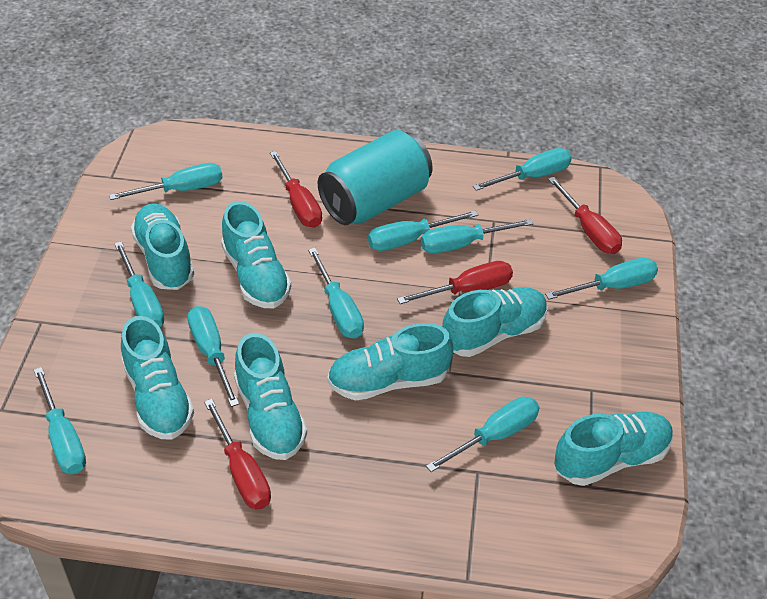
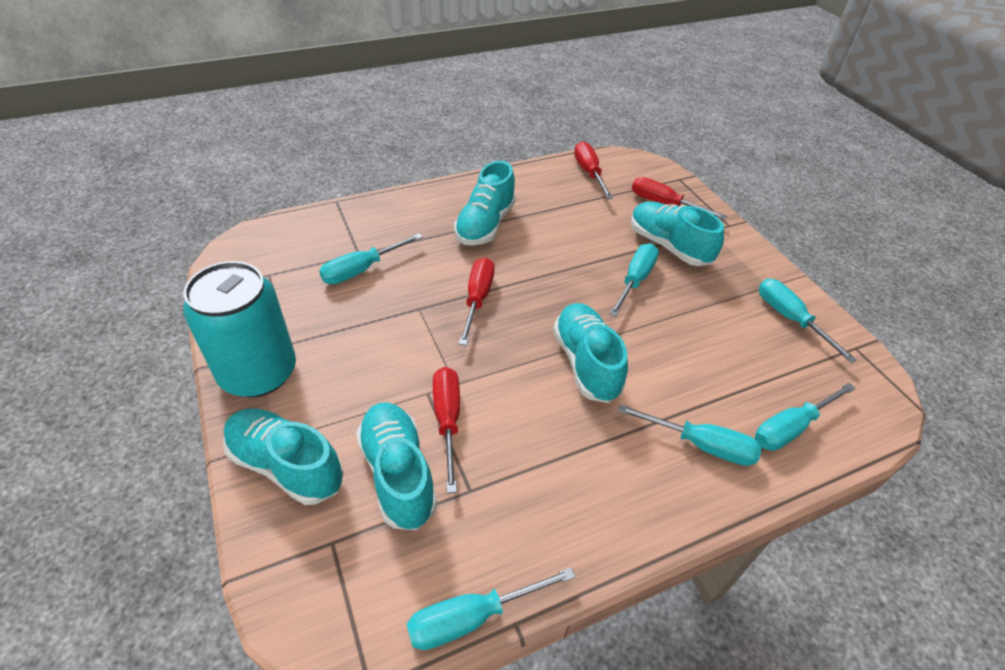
turquoise screwdriver: 10 -> 6
turquoise shoe: 7 -> 5

